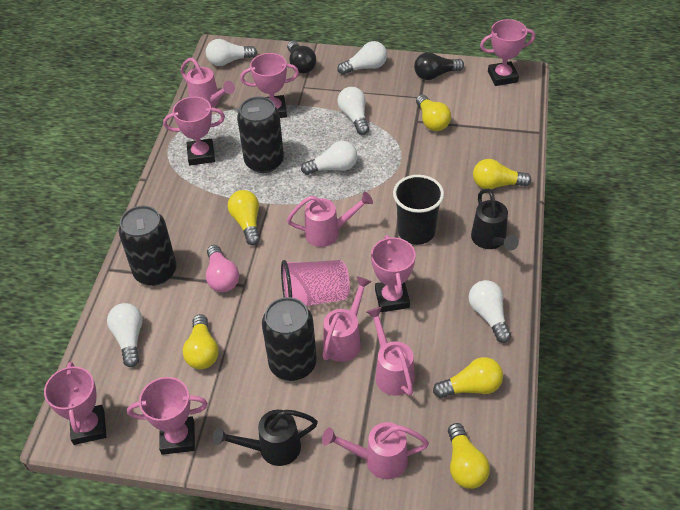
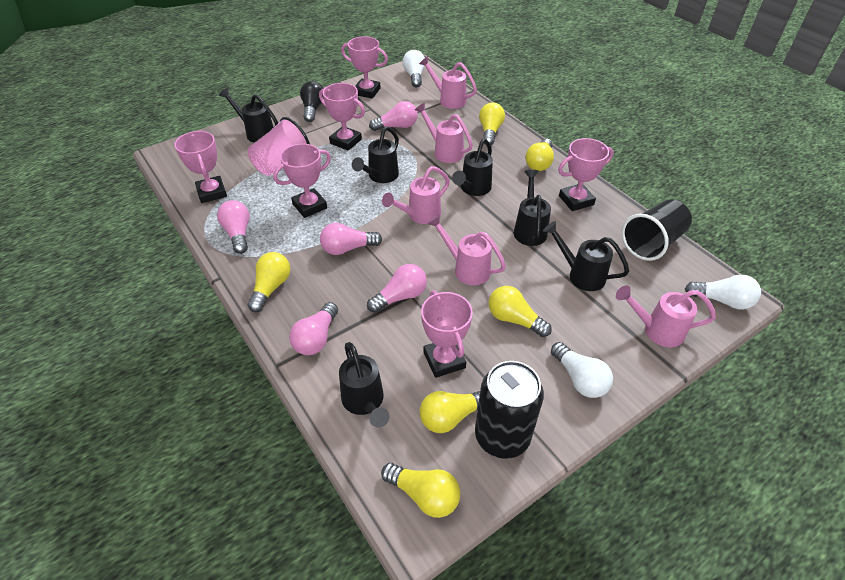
black can: 3 -> 1
black light bulb: 2 -> 1
black watering can: 2 -> 6
pink light bulb: 1 -> 5
white light bulb: 6 -> 3

